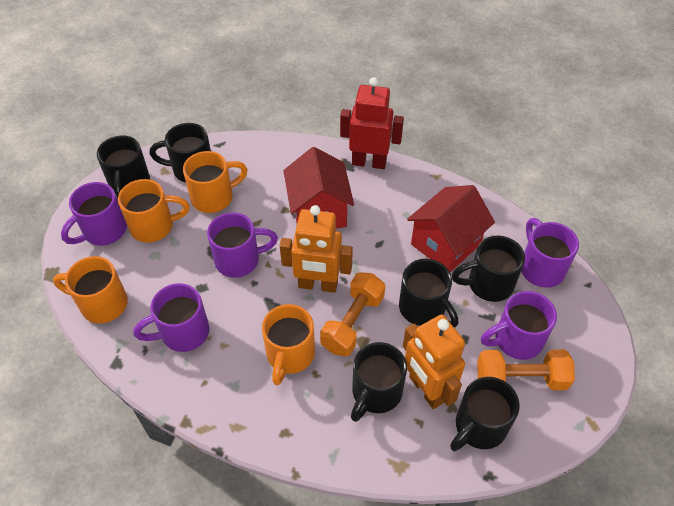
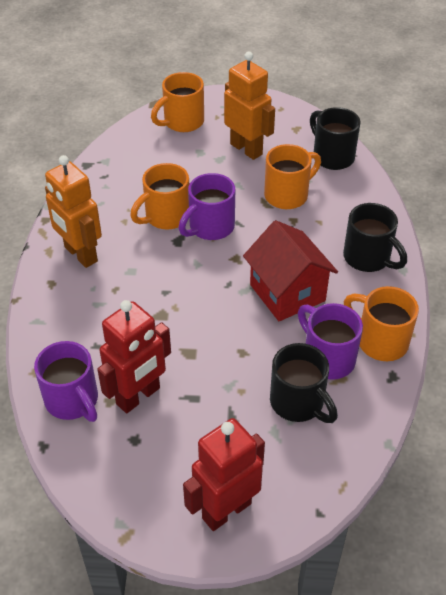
black mug: 6 -> 3
orange dumbbell: 2 -> 0
purple mug: 5 -> 3
red house: 2 -> 1
red robot: 1 -> 2

